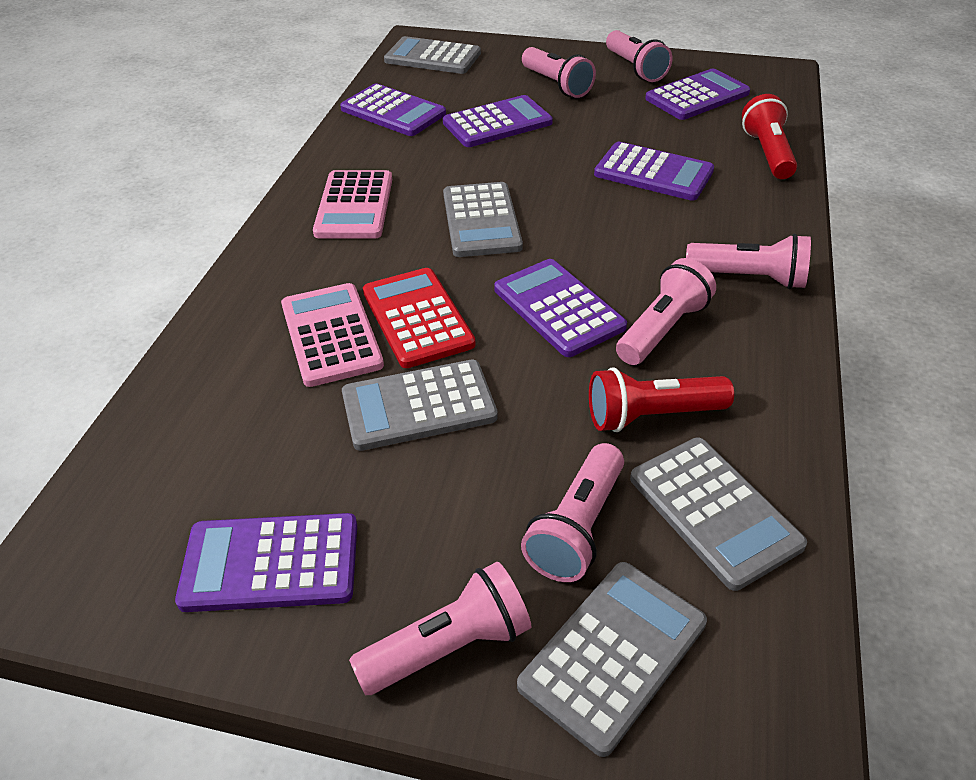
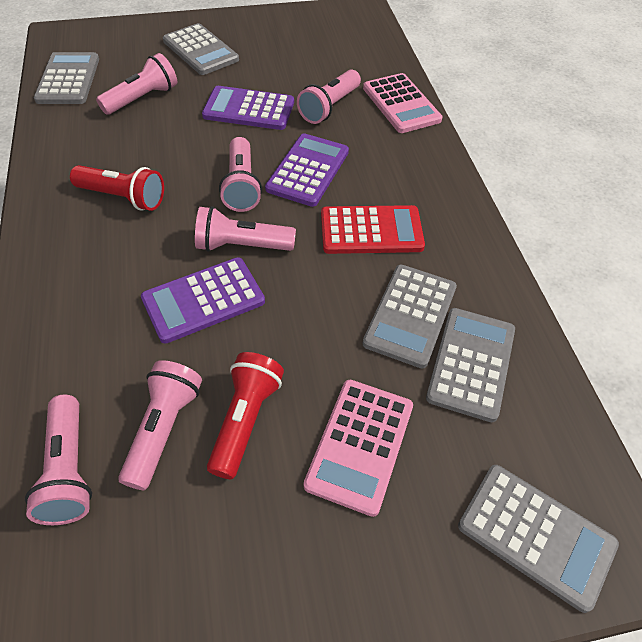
purple calculator: 6 -> 3

